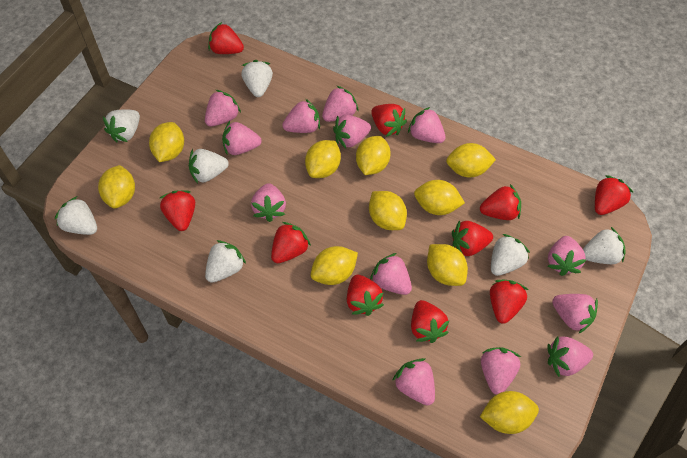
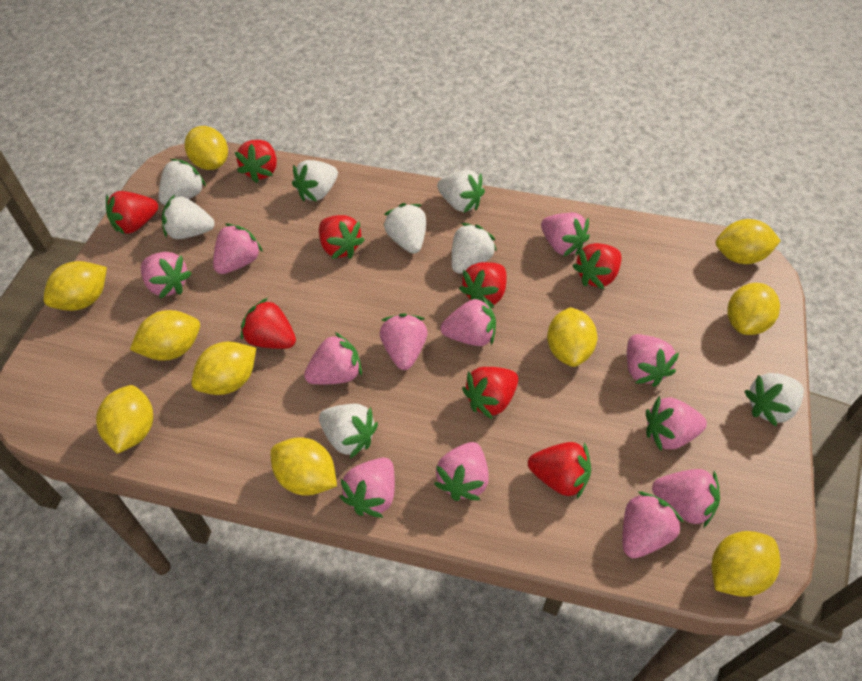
pink strawberry: 13 -> 12
red strawberry: 10 -> 8
white strawberry: 7 -> 8

